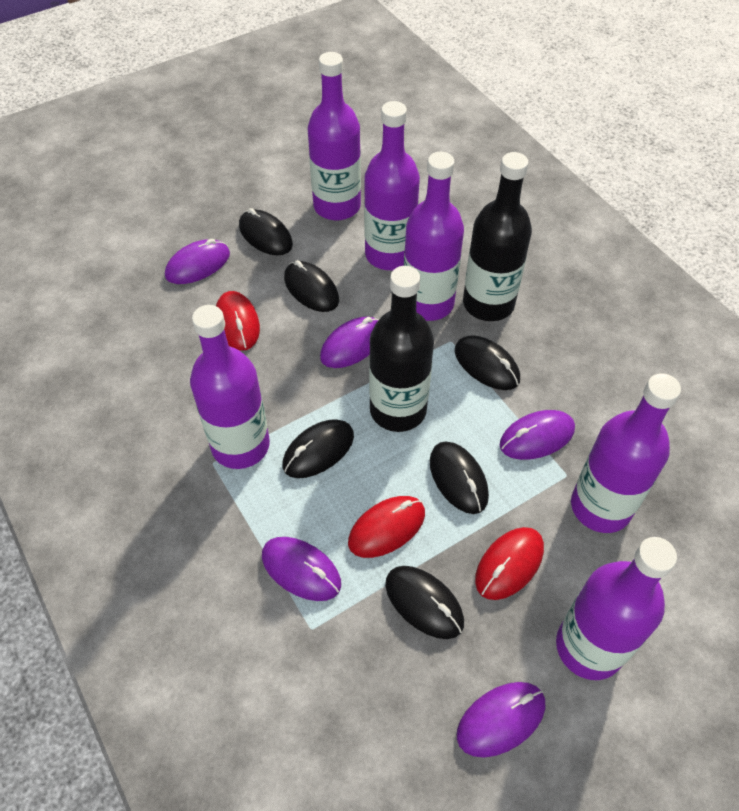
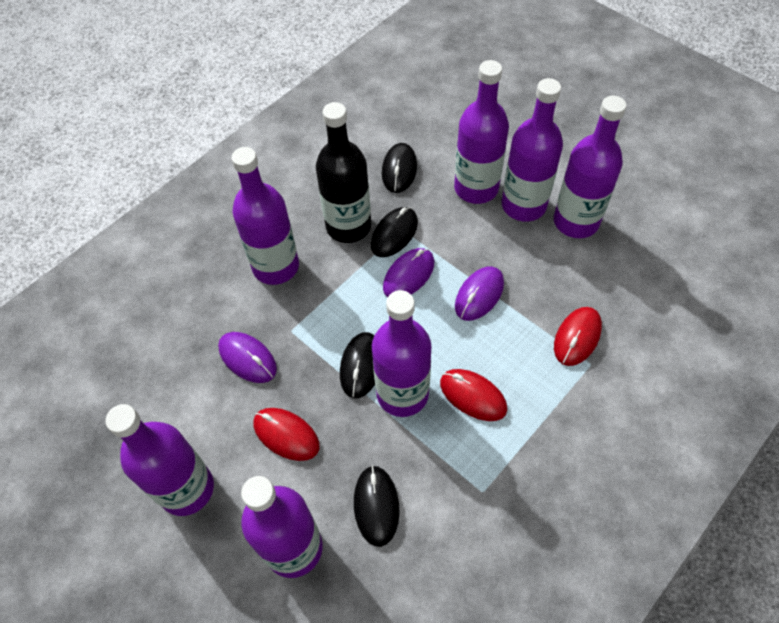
black bottle: 2 -> 1
black mouse: 6 -> 4
purple bottle: 6 -> 7
purple mouse: 5 -> 3

